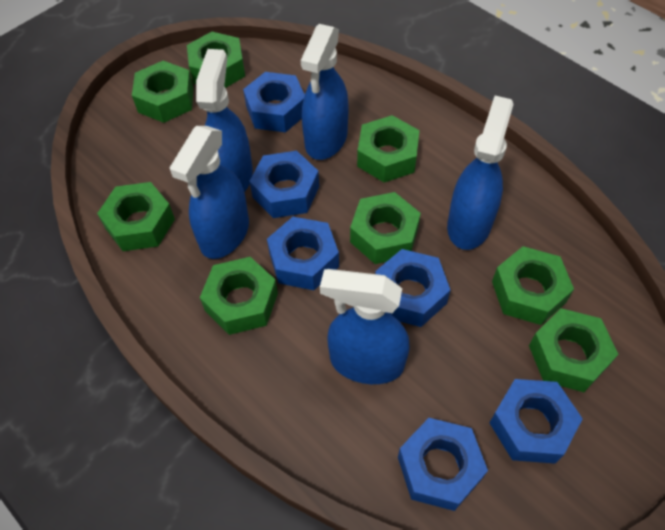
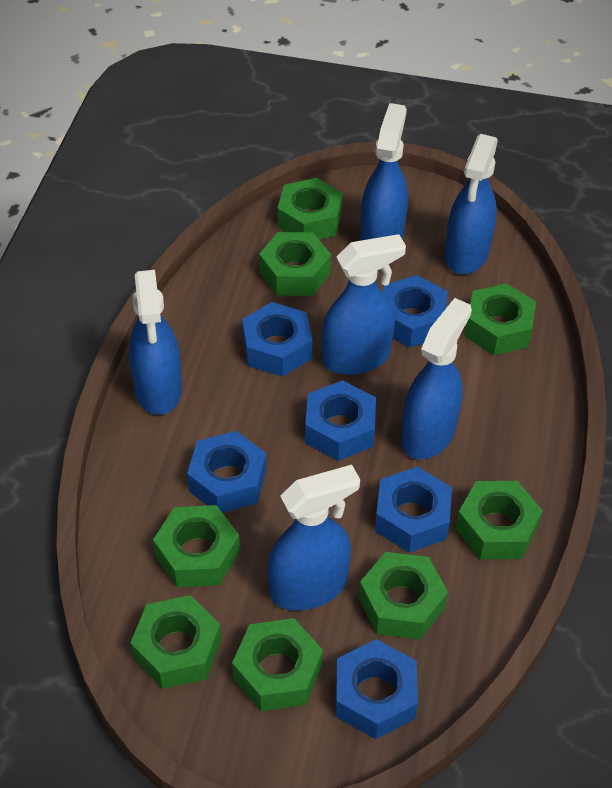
blue spray bottle: 5 -> 6

